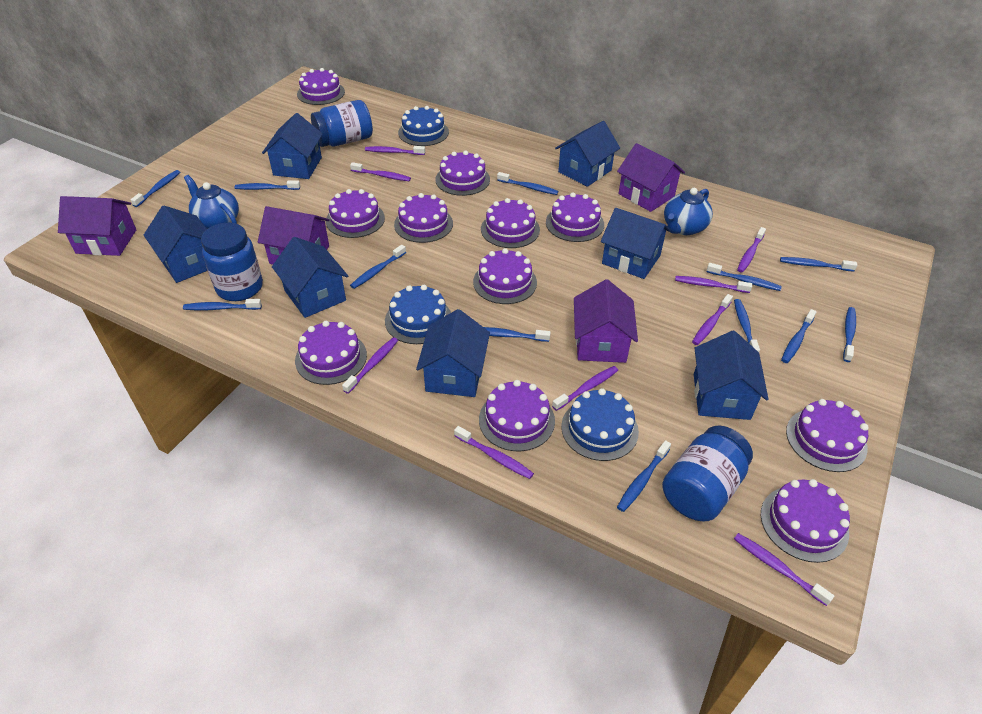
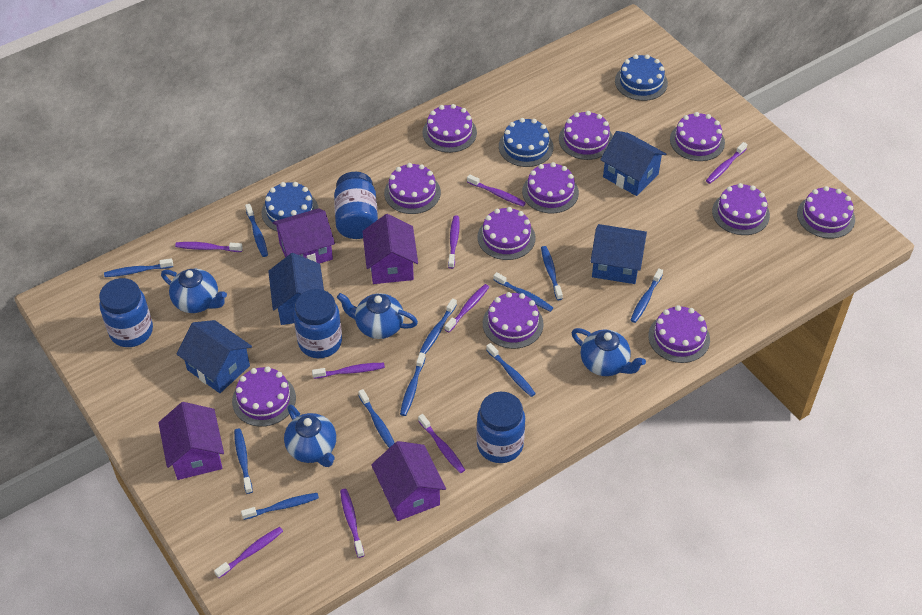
blue house: 7 -> 4
blue jar: 3 -> 4
blue teapot: 2 -> 4
blue toothbrush: 12 -> 11

